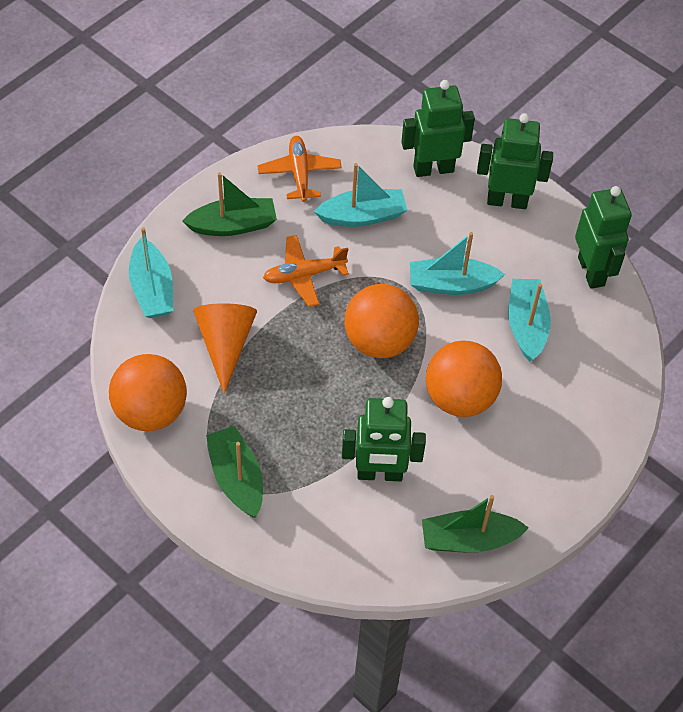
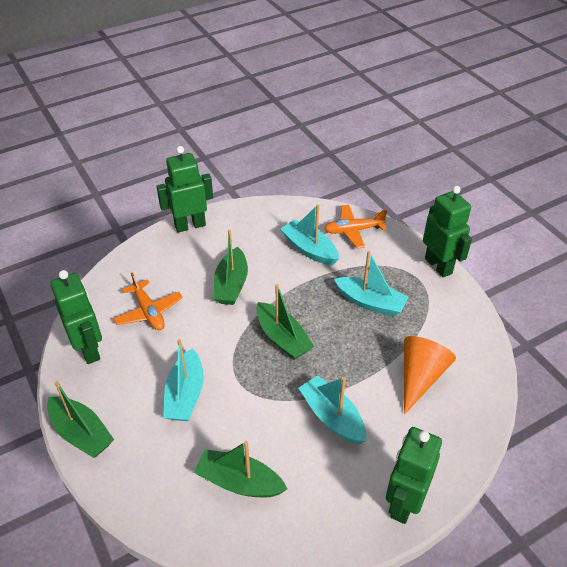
green boat: 3 -> 4
orange ball: 3 -> 0

